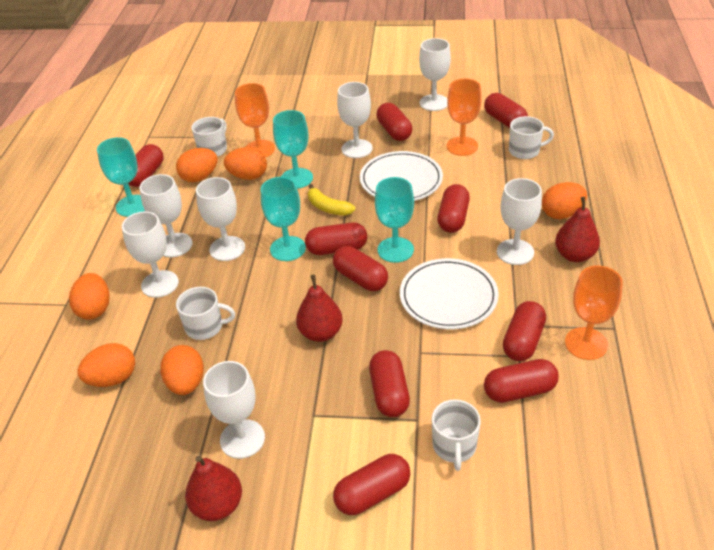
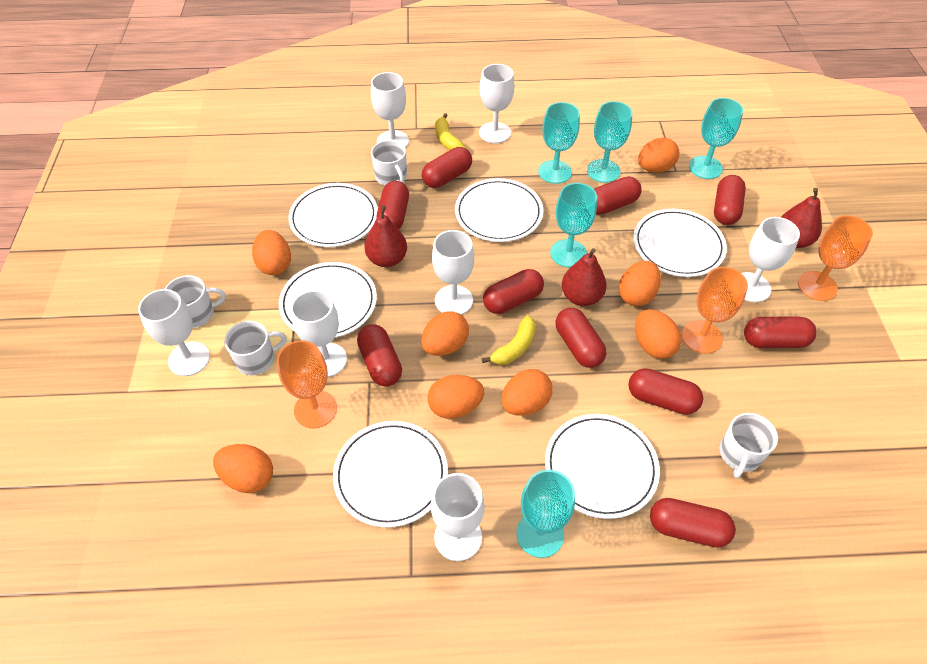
orange egg: 6 -> 8
turquoise goblet: 4 -> 5
white plate: 2 -> 6
yellow banana: 1 -> 2

